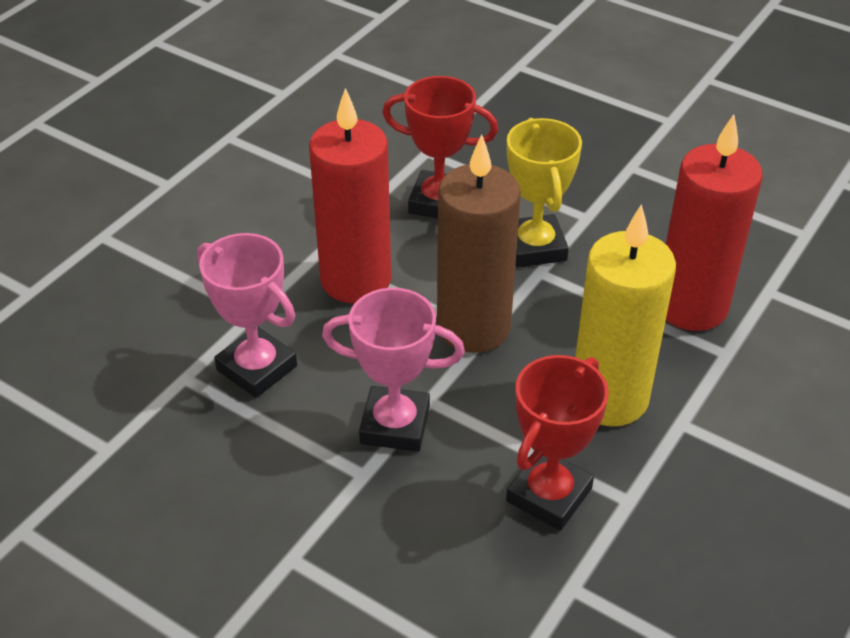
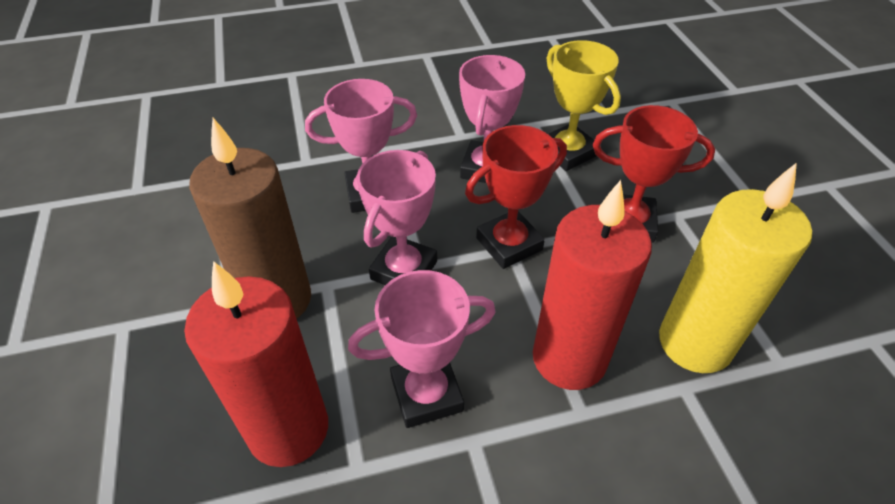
pink trophy: 2 -> 4

